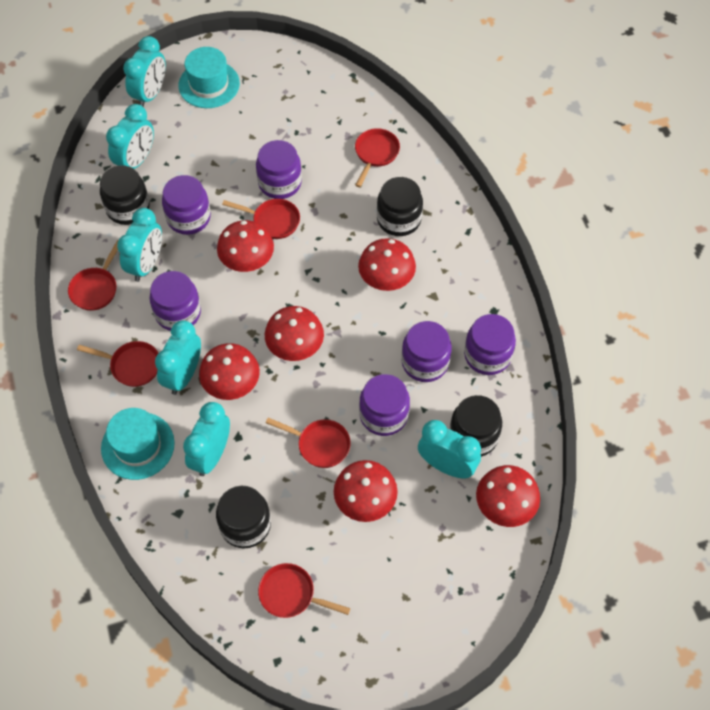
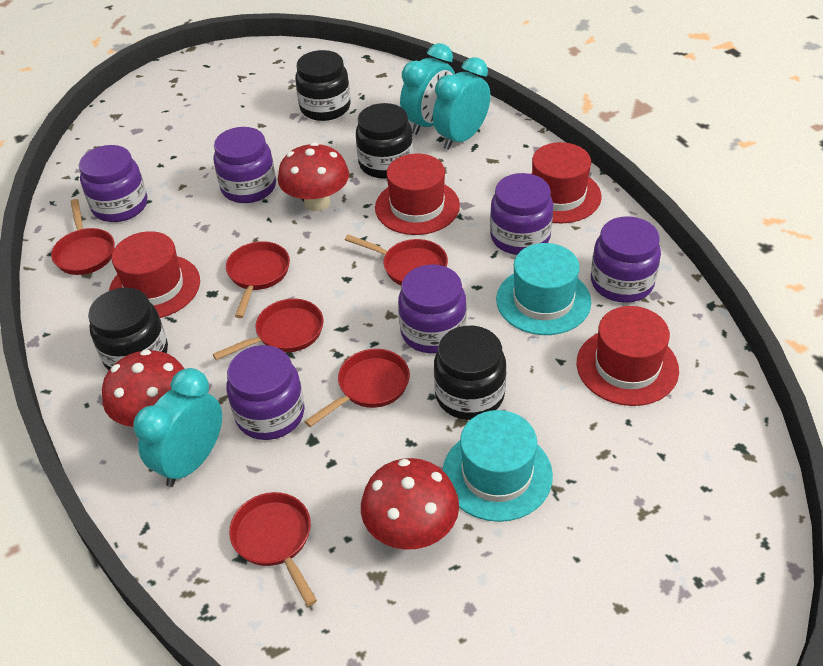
red hat: 0 -> 4
red mushroom: 6 -> 3
turquoise clock: 6 -> 3

